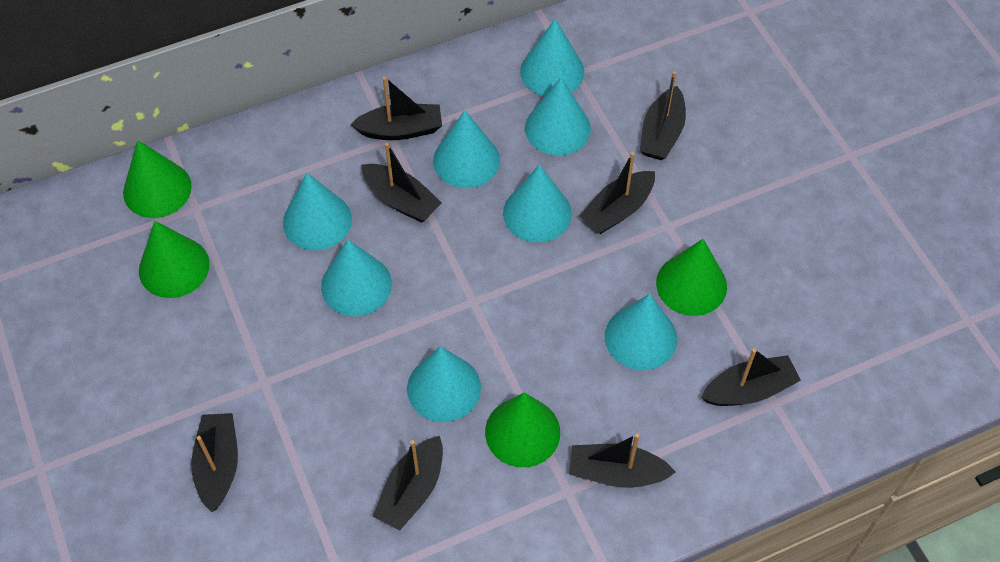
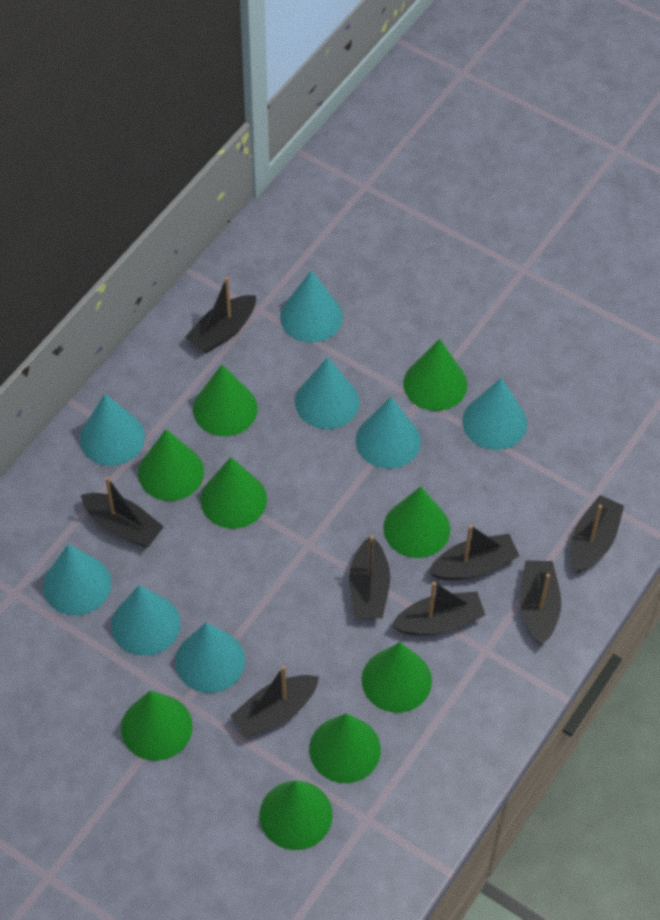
green cone: 4 -> 9

